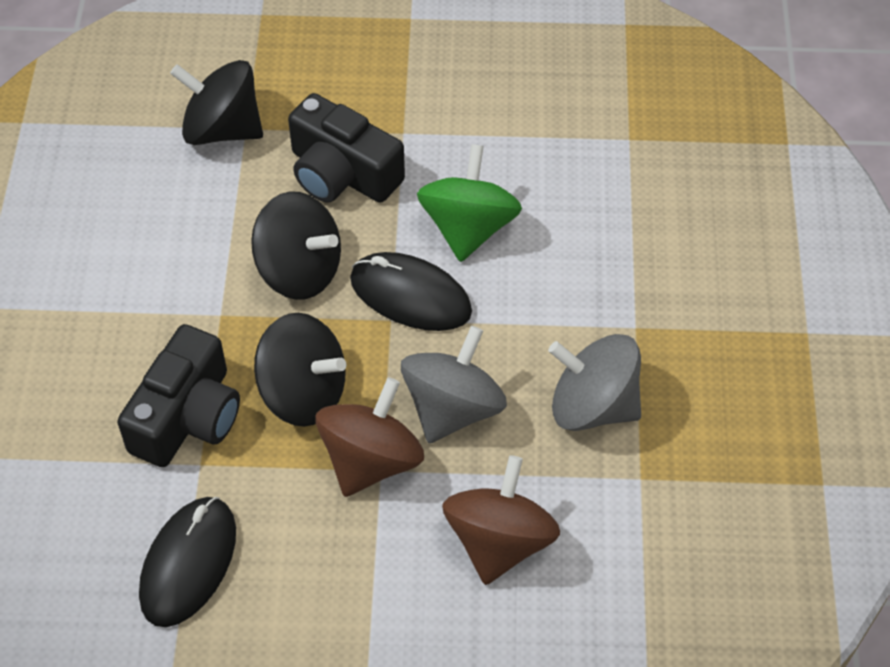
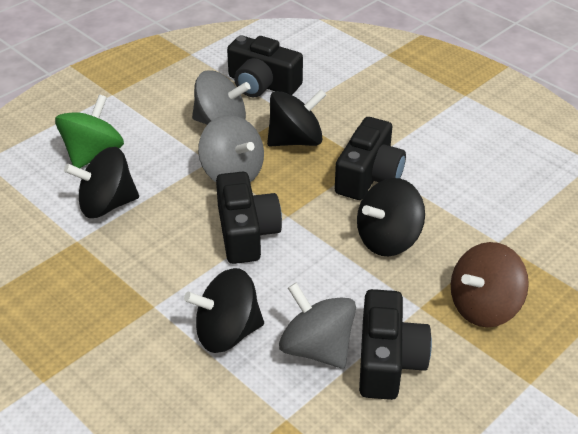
black camera: 2 -> 4
black mouse: 2 -> 0
black spinning top: 3 -> 4
brown spinning top: 2 -> 1
grey spinning top: 2 -> 3

